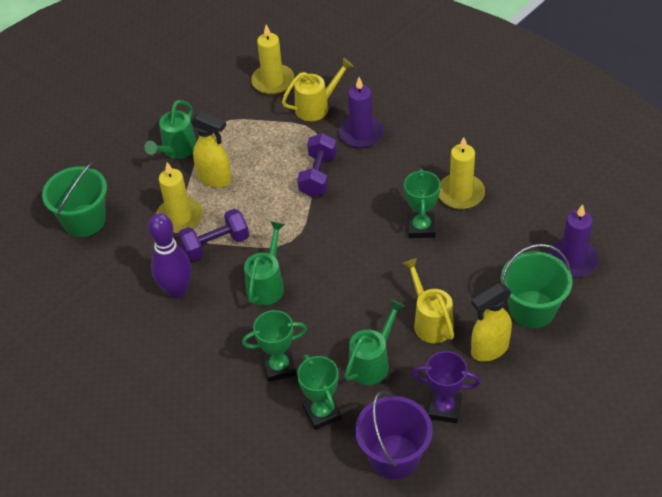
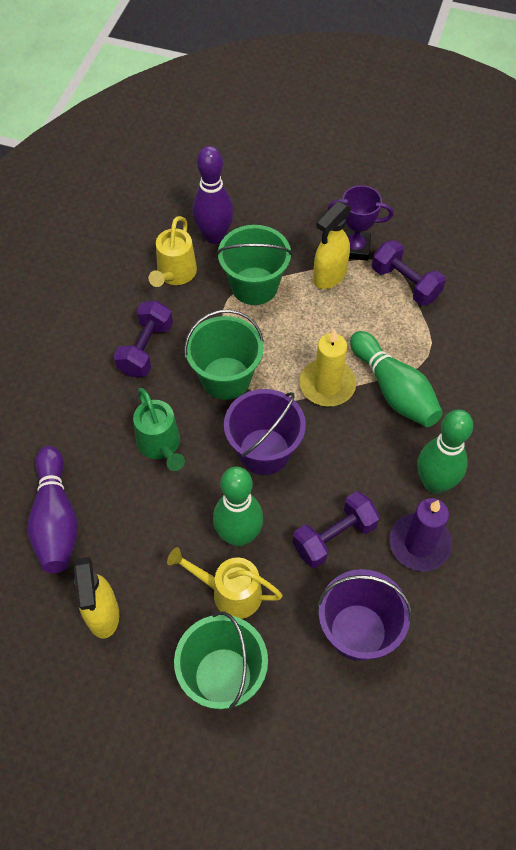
green bowling pin: 0 -> 3
green bucket: 2 -> 3
green trophy: 3 -> 0
green watering can: 3 -> 1
purple bowling pin: 1 -> 2
purple bucket: 1 -> 2
purple candle: 2 -> 1
purple dumbbell: 2 -> 3
yellow candle: 3 -> 1

